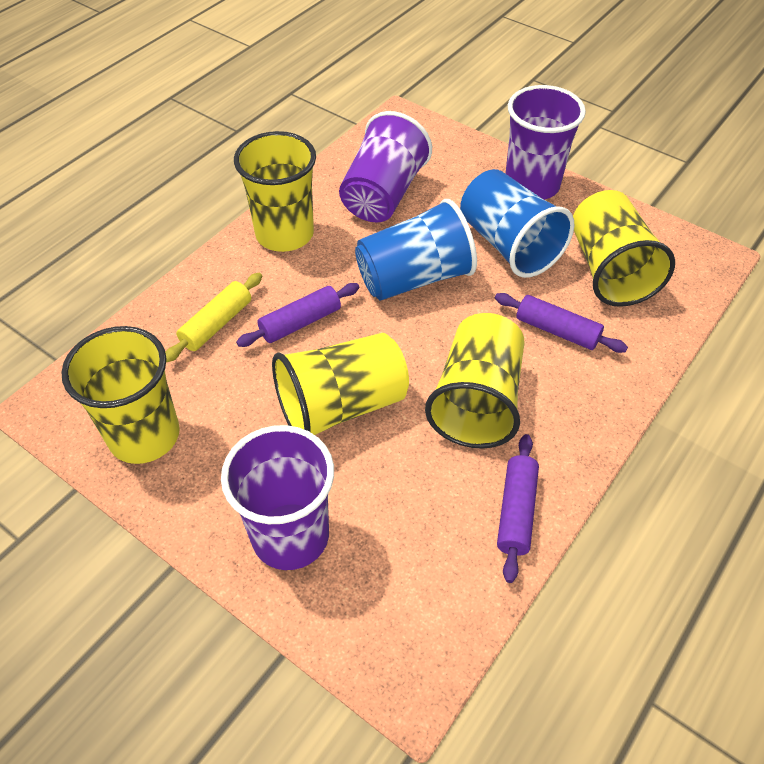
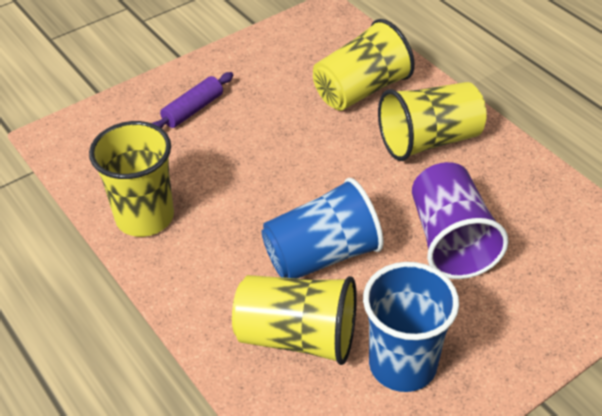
purple cup: 3 -> 1
purple rolling pin: 3 -> 1
yellow cup: 5 -> 4
yellow rolling pin: 1 -> 0

